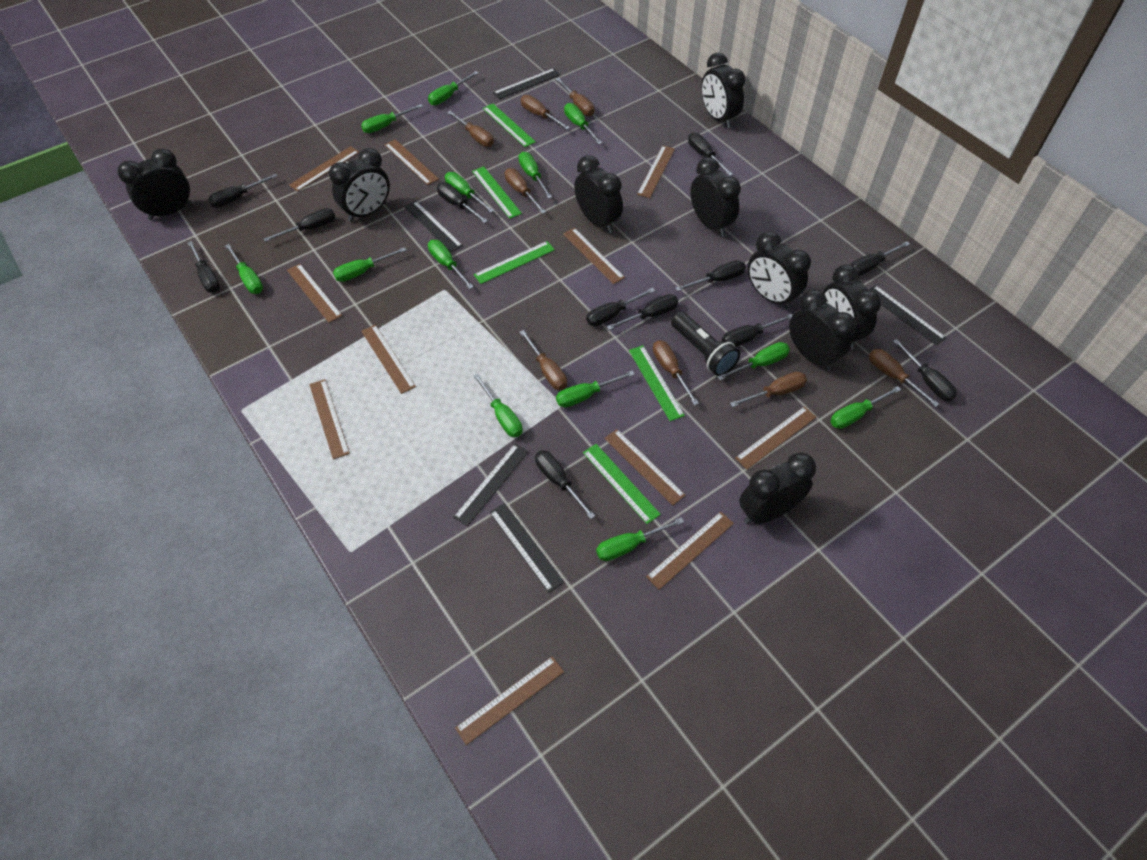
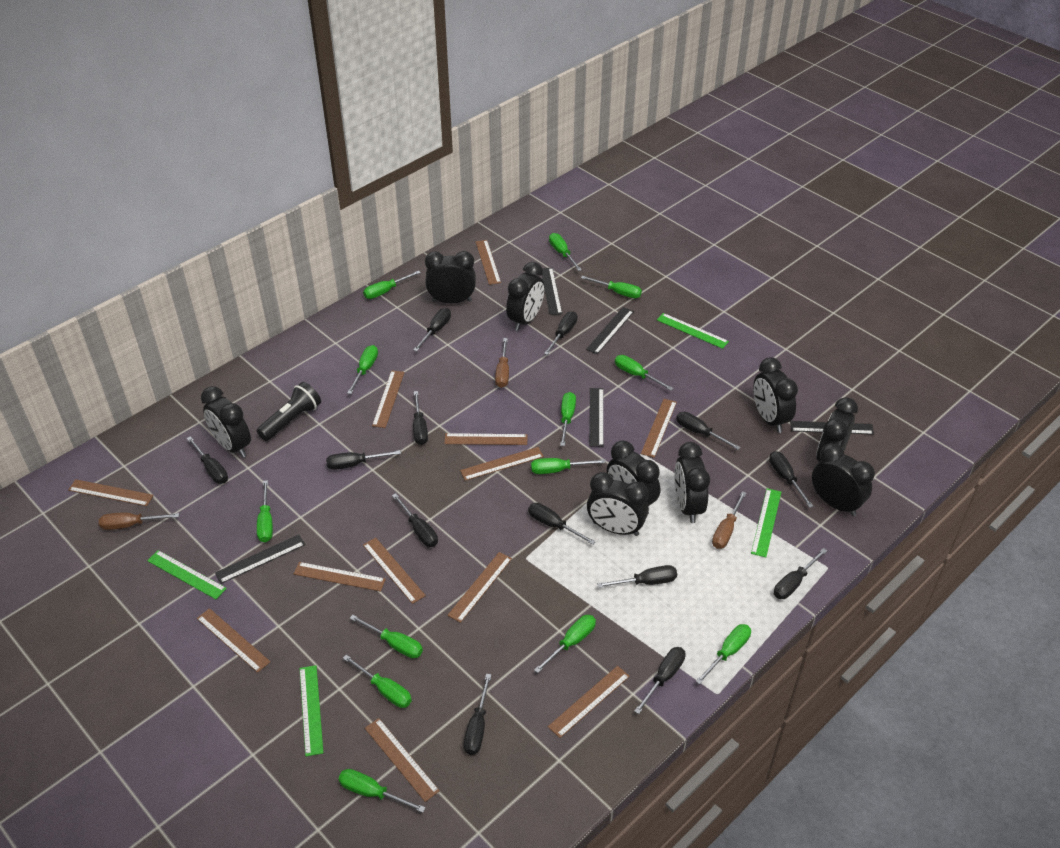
black screwdriver: 12 -> 13
brown ruler: 11 -> 12
brown screwdriver: 8 -> 3
green ruler: 5 -> 4

